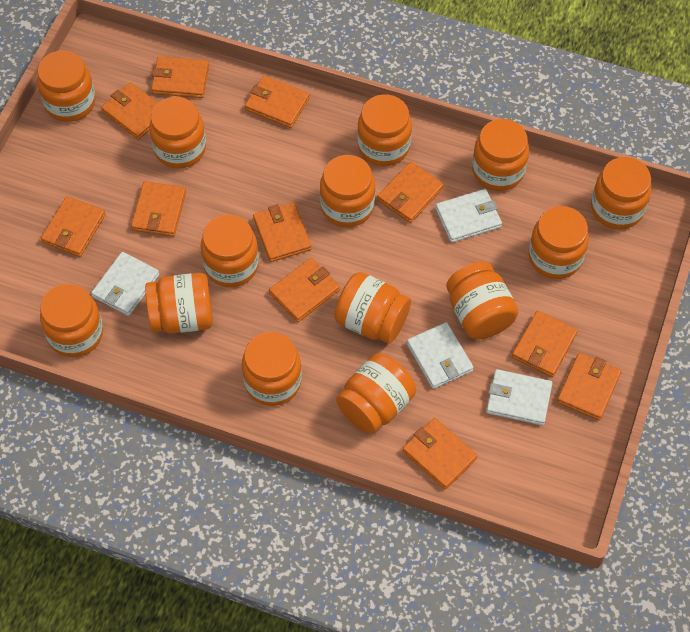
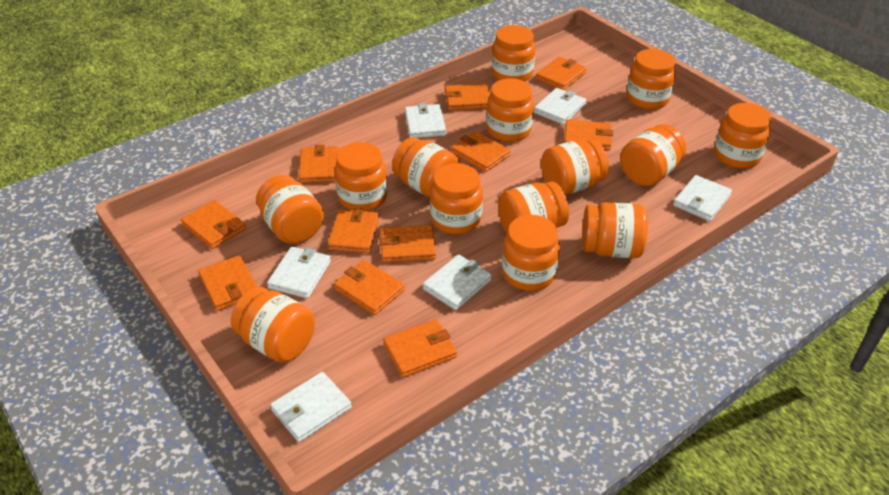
white wallet: 4 -> 6

